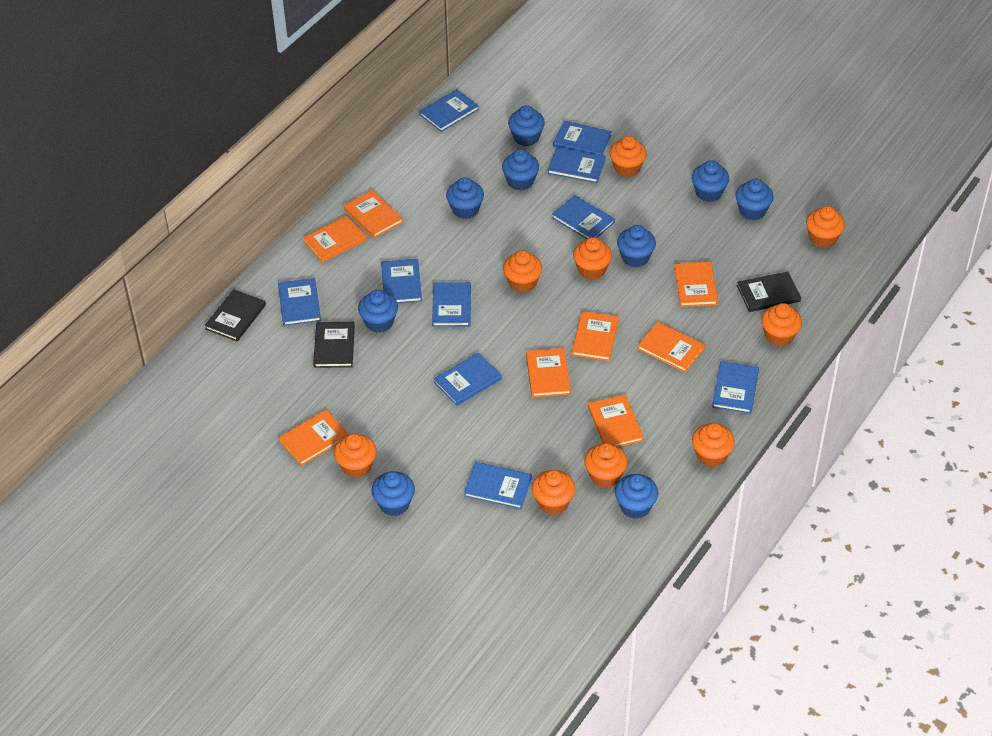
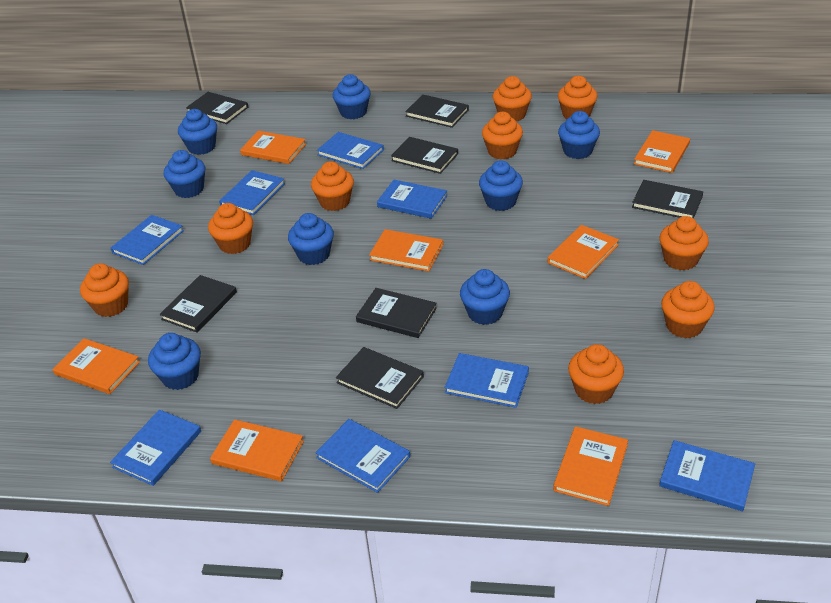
black book: 3 -> 7
blue book: 10 -> 8
blue cupcake: 9 -> 8
orange book: 8 -> 7

